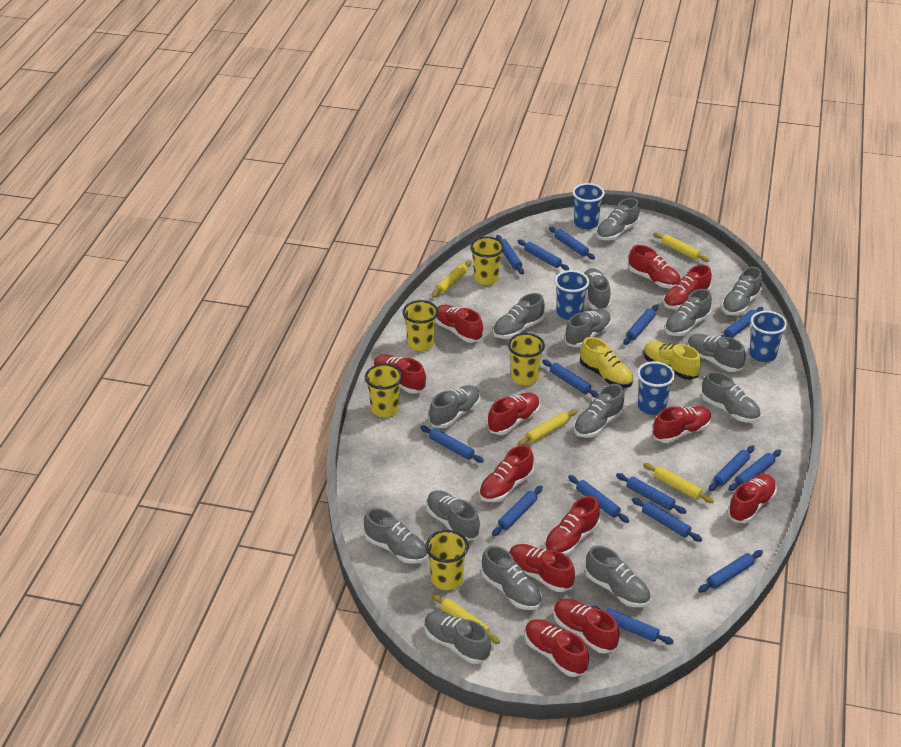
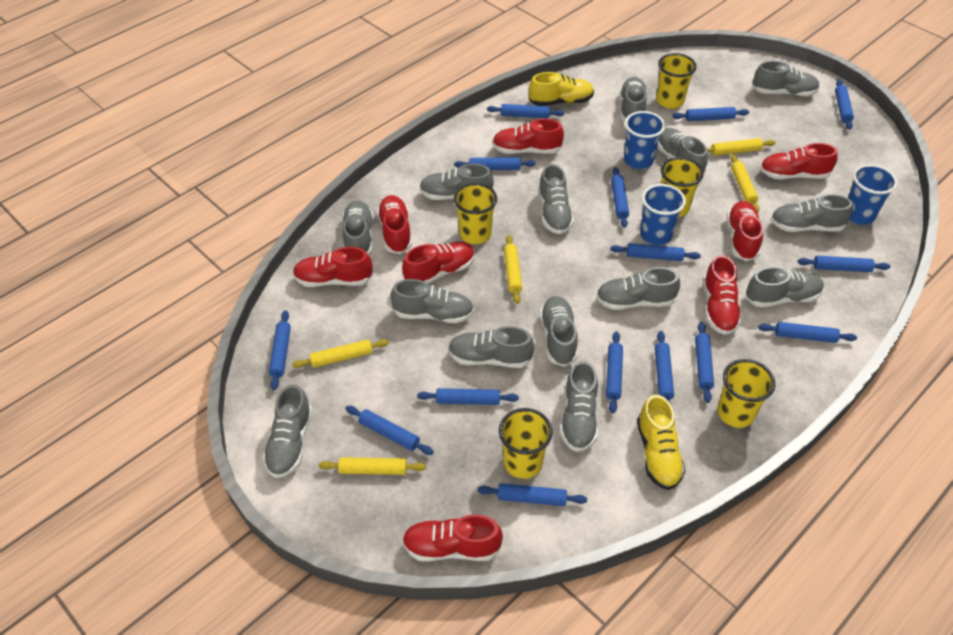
blue cup: 4 -> 3
grey shoe: 15 -> 14
red shoe: 12 -> 8

